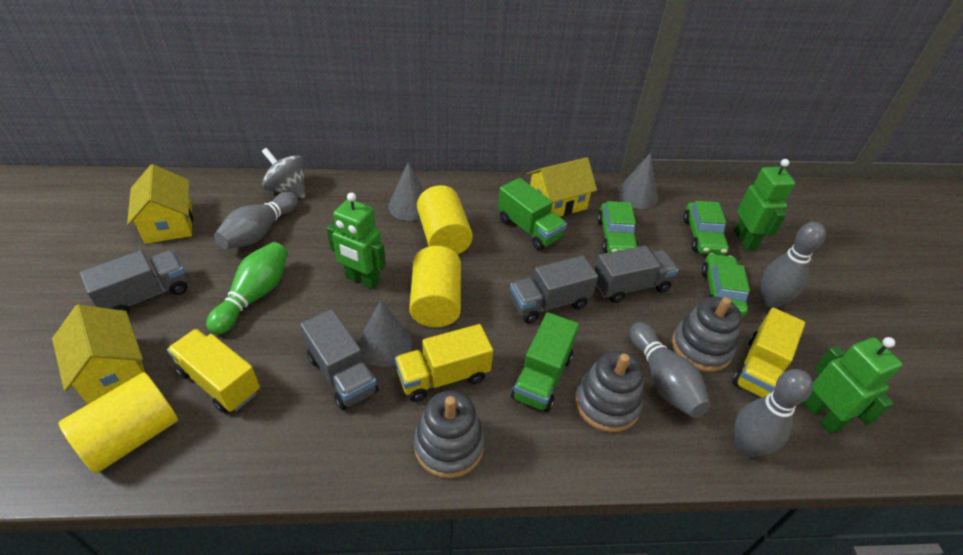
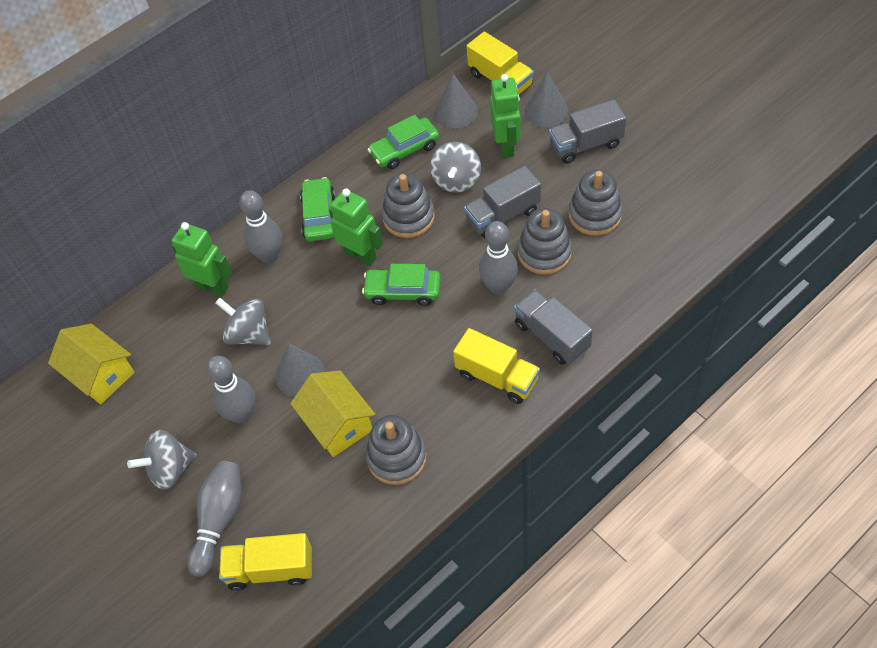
green bowling pin: 1 -> 0
green truck: 2 -> 0
grey spinning top: 1 -> 3
grey stacking toy: 3 -> 4
grey truck: 4 -> 3
yellow cylinder: 3 -> 0
yellow house: 3 -> 2

